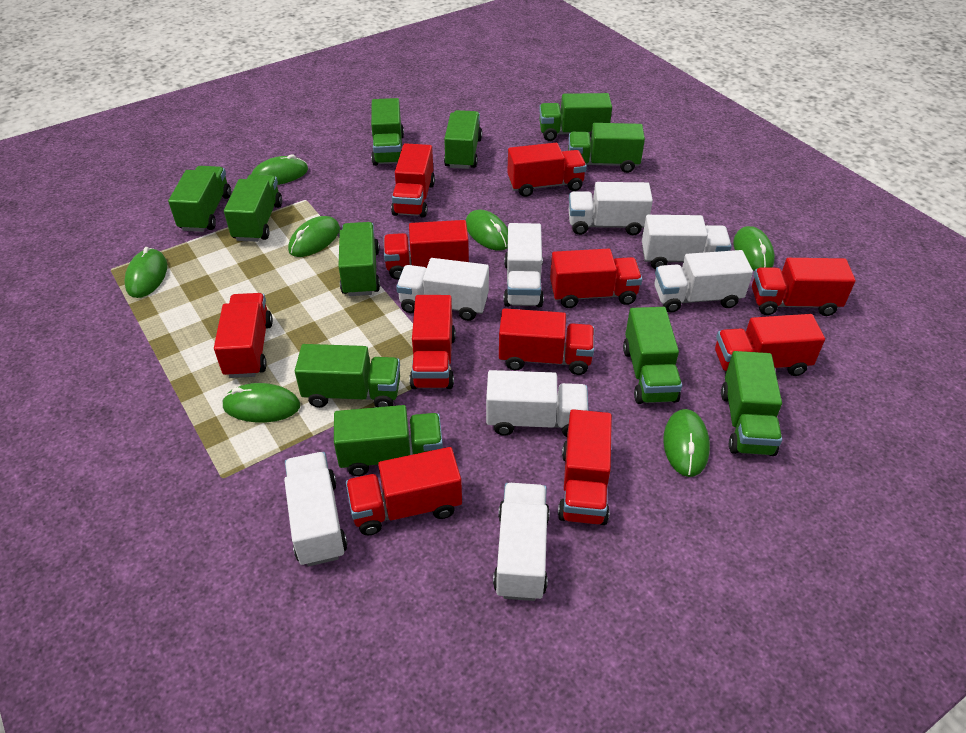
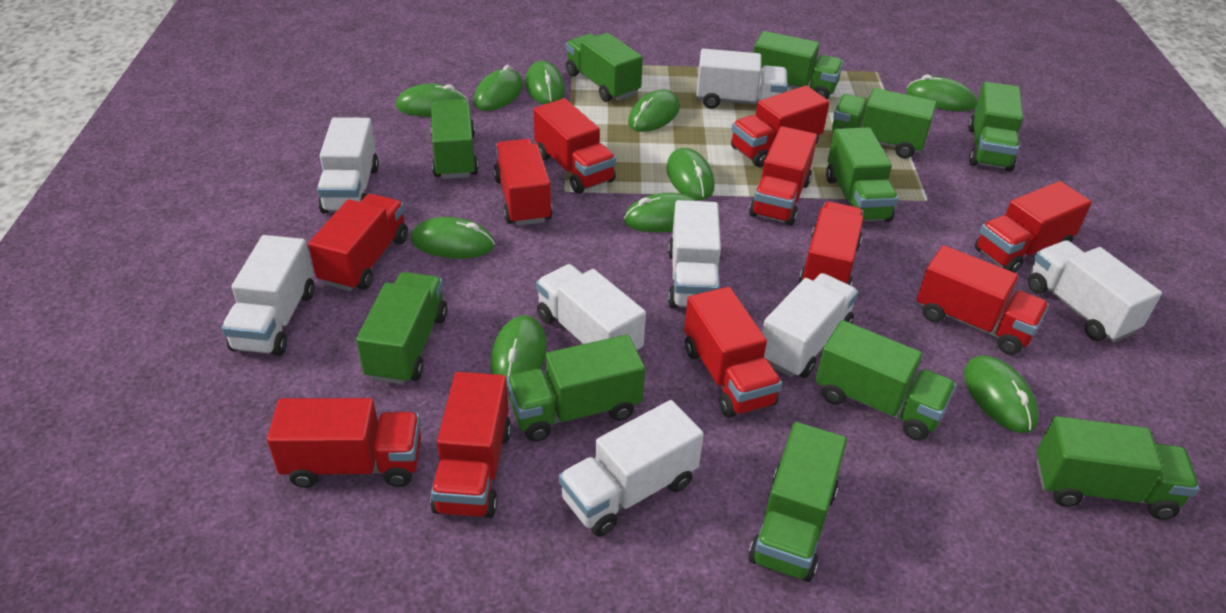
green mouse: 7 -> 10

